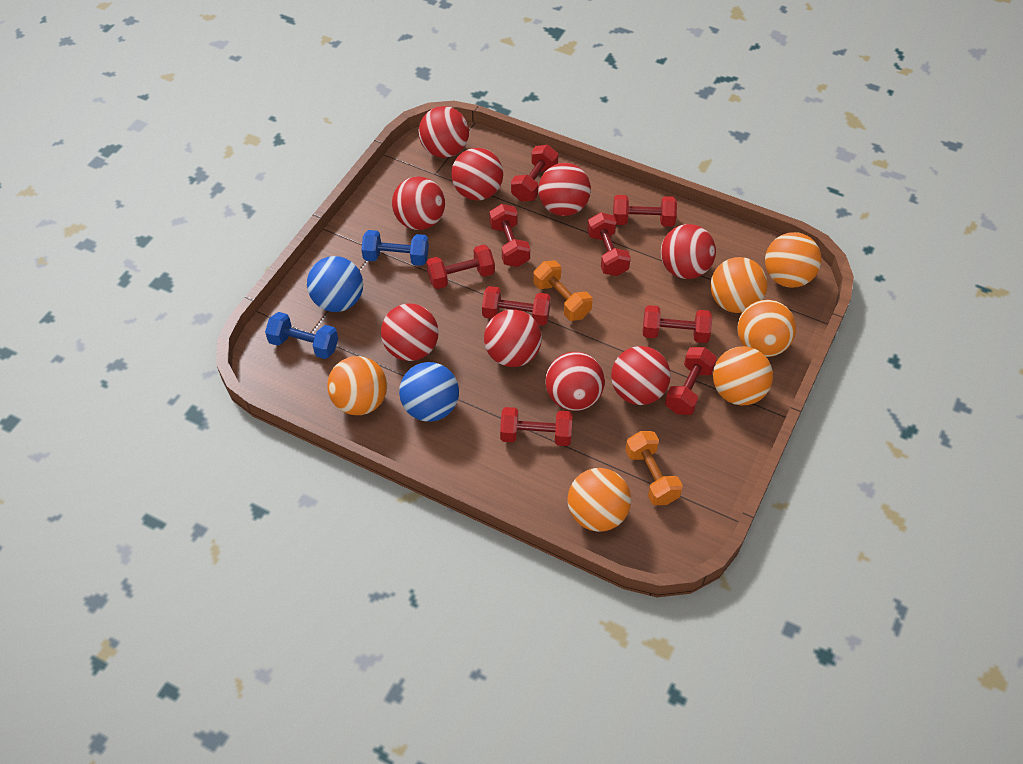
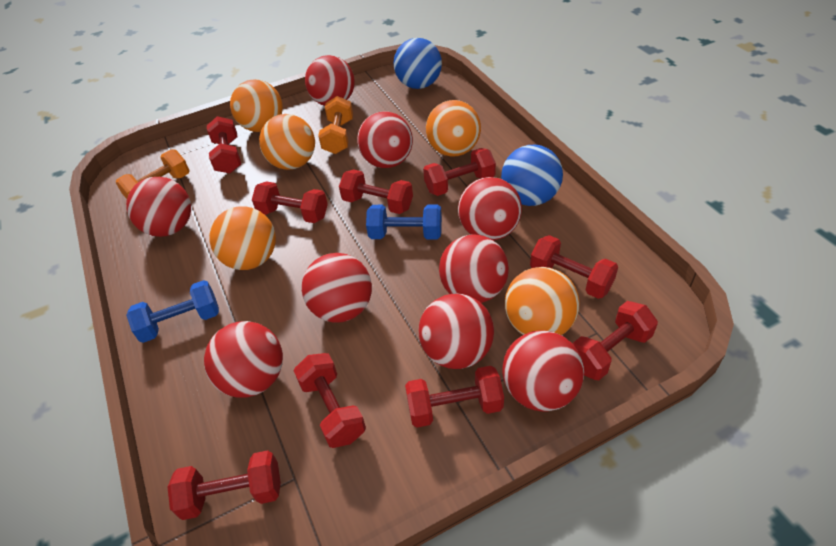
orange ball: 6 -> 5

